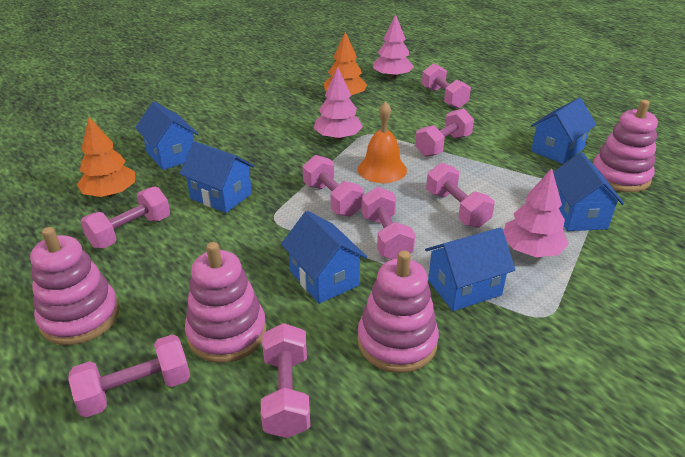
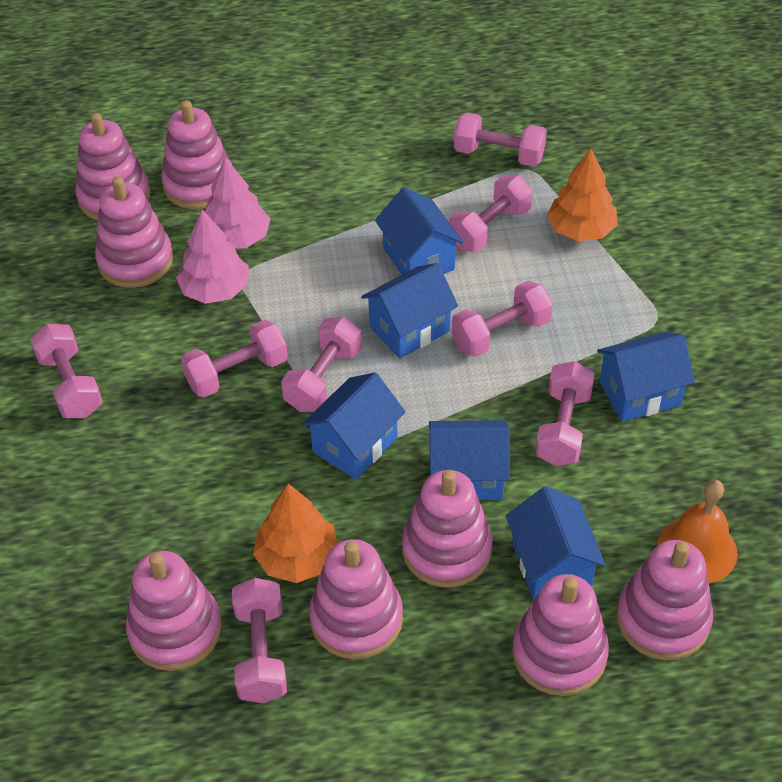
pink stacking toy: 4 -> 8
pink tree: 3 -> 2

